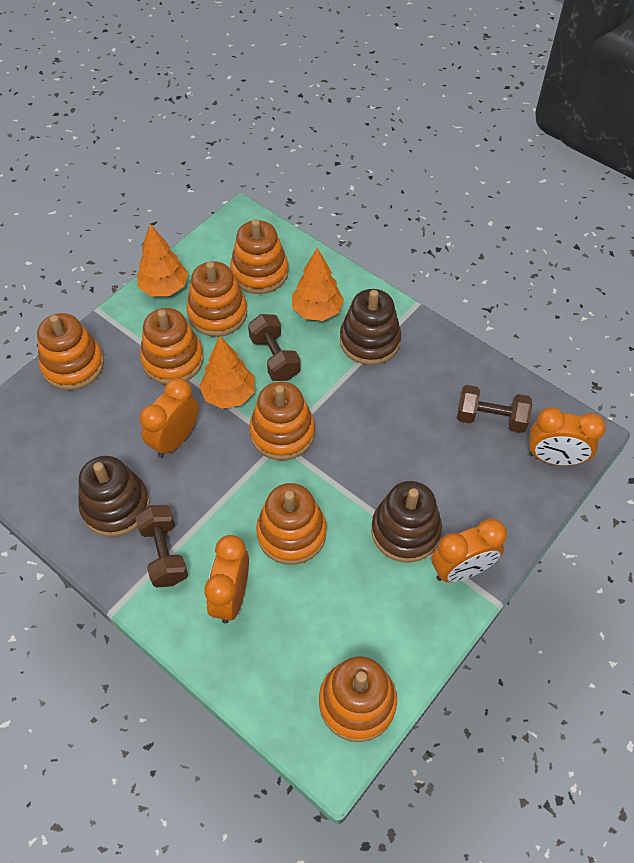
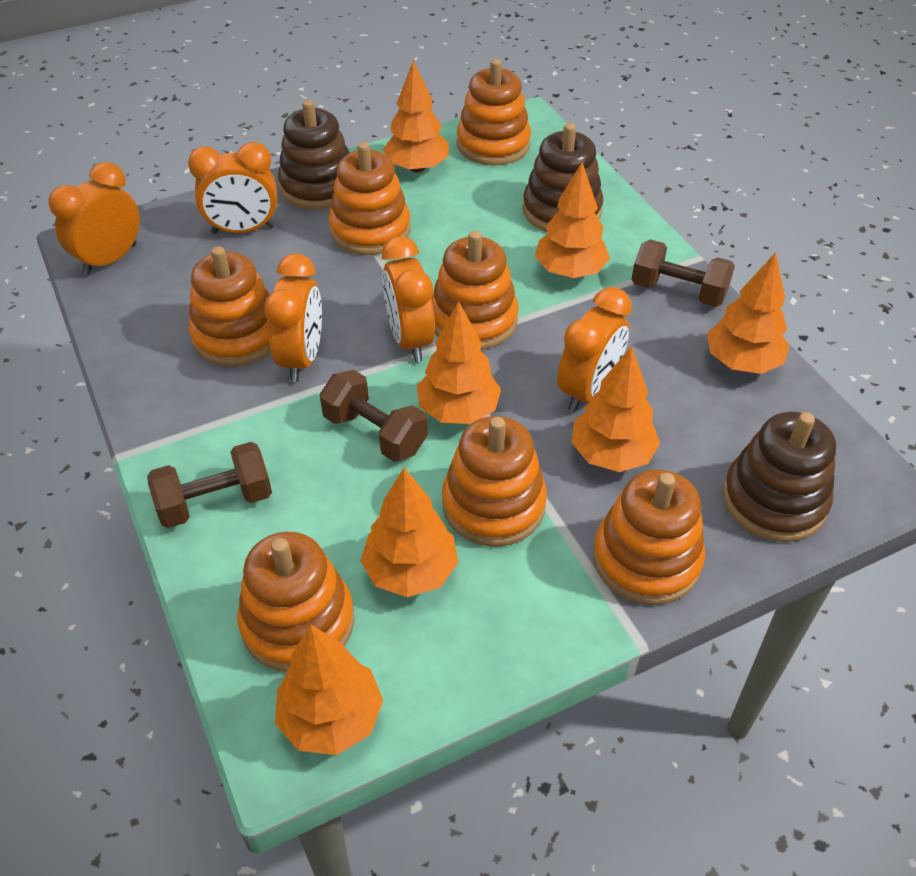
orange clock: 4 -> 5
orange tree: 3 -> 7

